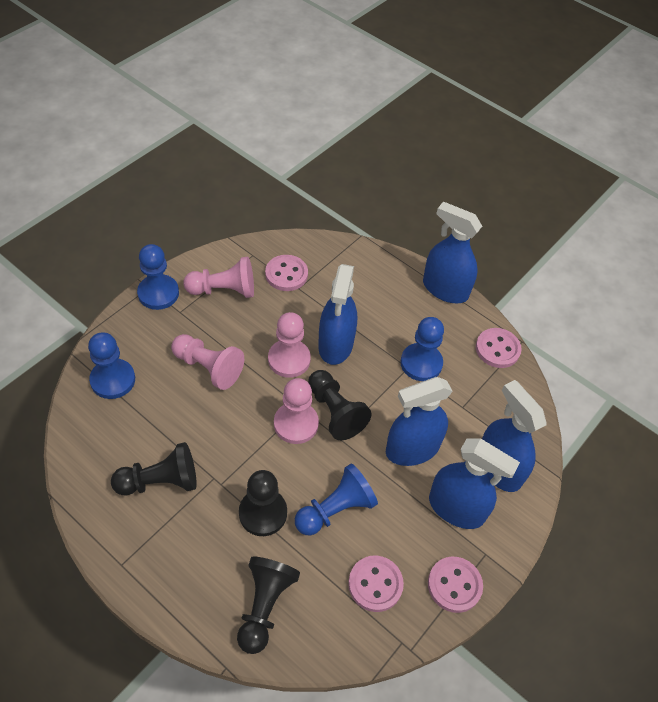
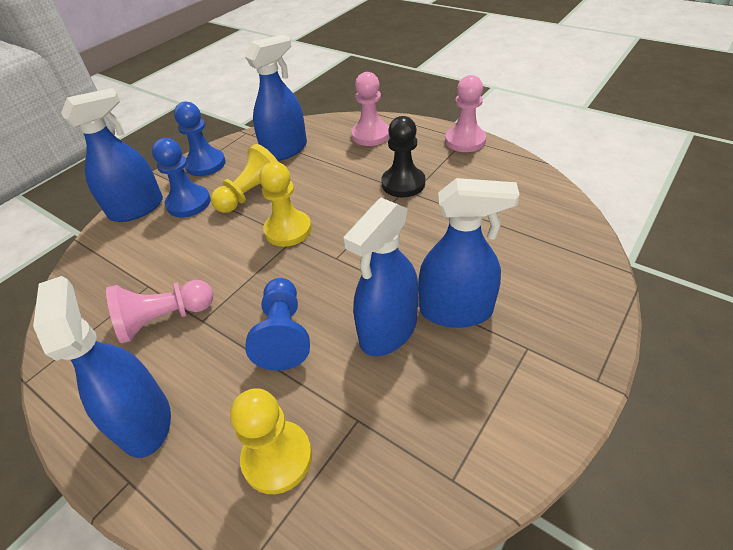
black pawn: 4 -> 1
blue pawn: 4 -> 3
pink button: 4 -> 0
pink pawn: 4 -> 3
yellow pawn: 0 -> 3

